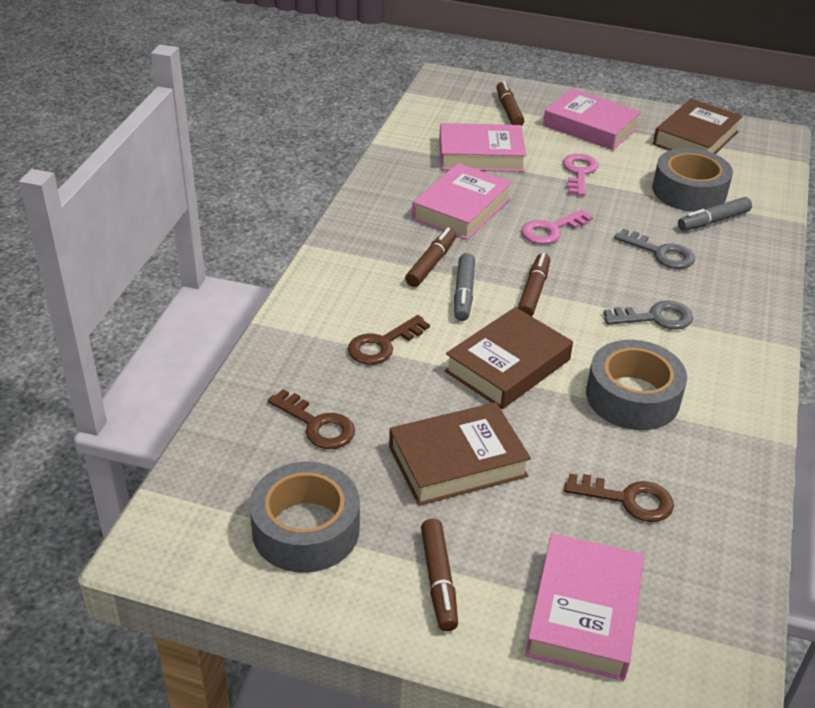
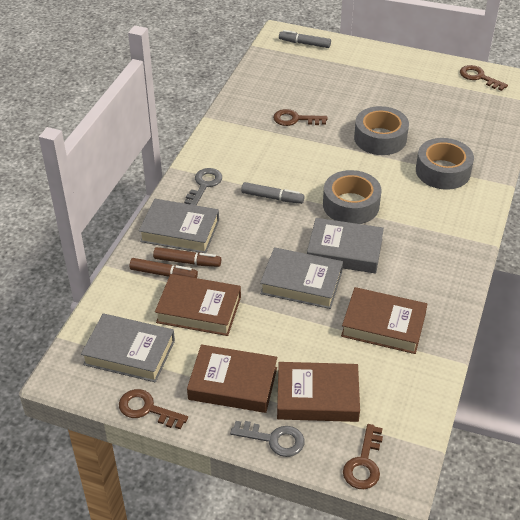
brown book: 3 -> 4
brown key: 3 -> 4
brown marker: 4 -> 2
grey book: 0 -> 4
pink book: 4 -> 0
pink key: 2 -> 0

